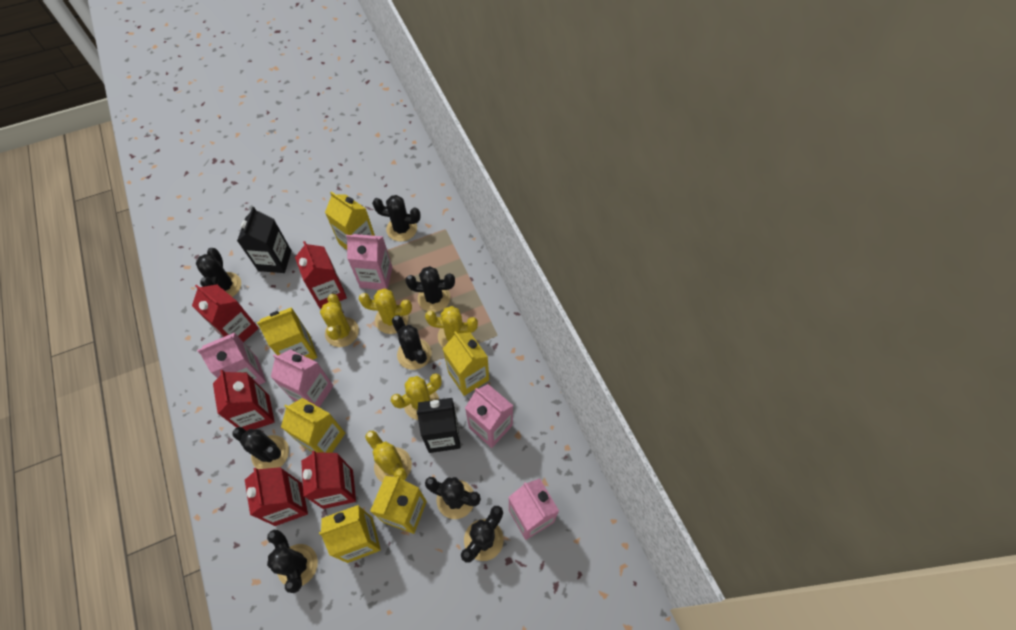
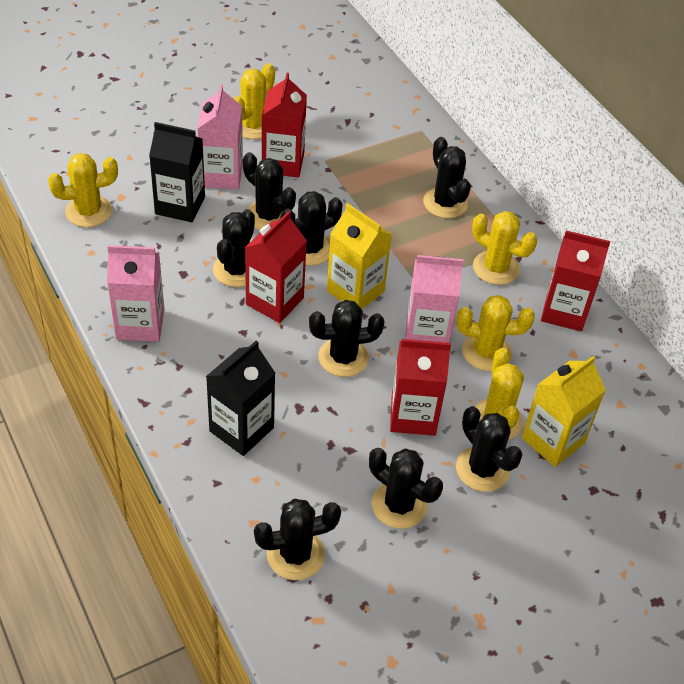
pink carton: 5 -> 3
red carton: 5 -> 4
yellow carton: 6 -> 2

